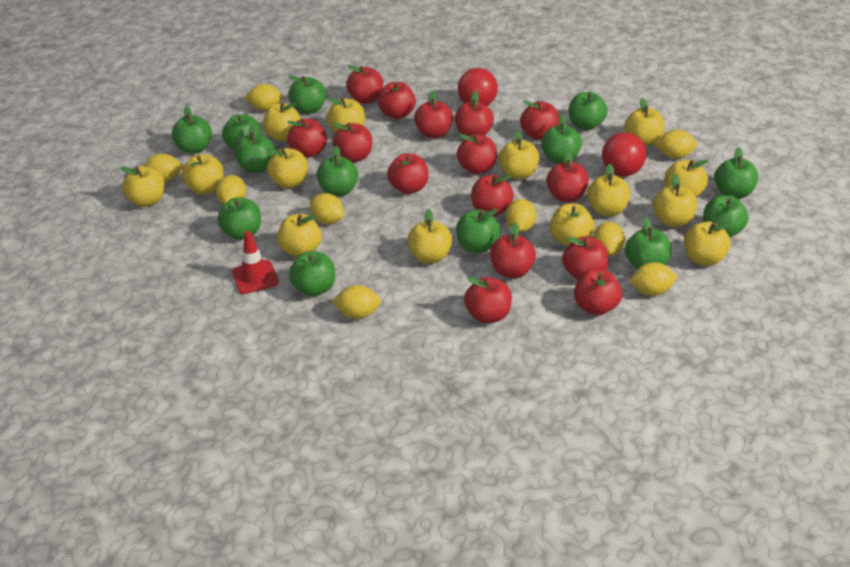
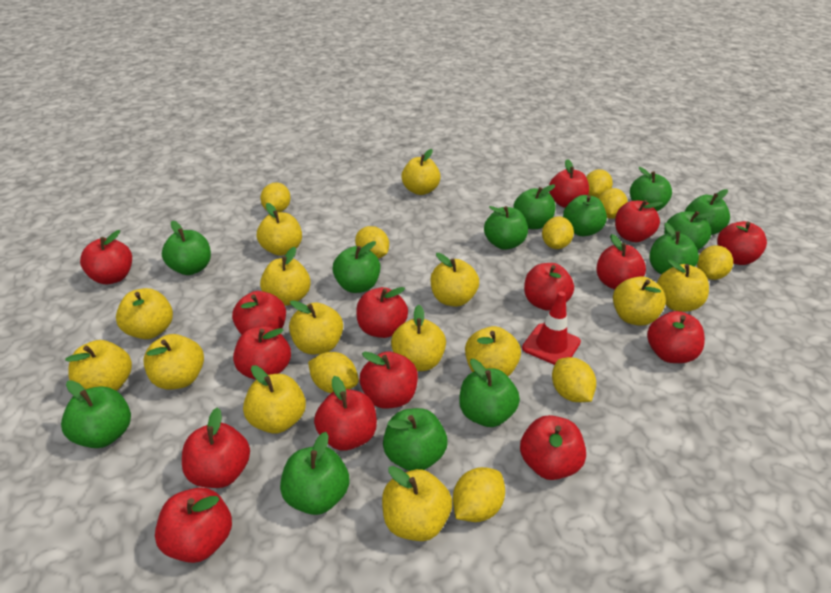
red ball: 2 -> 0

